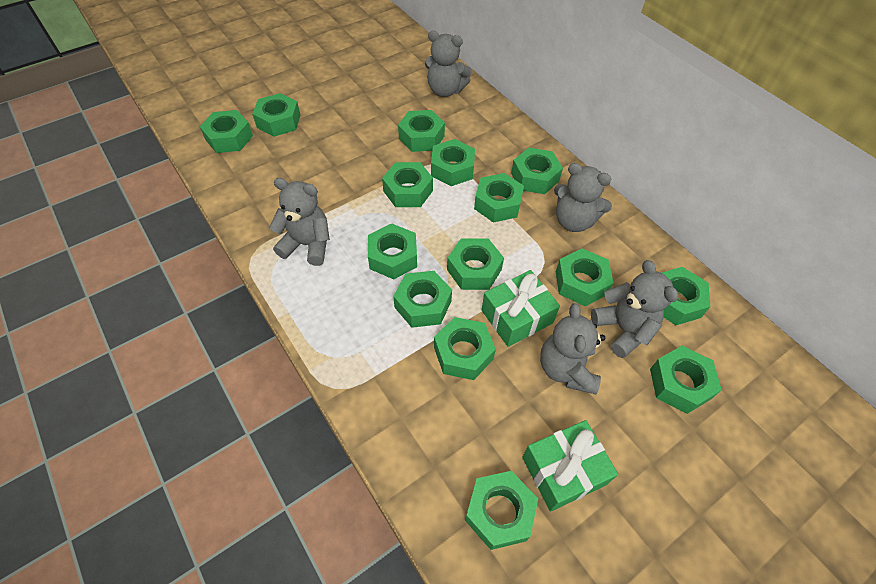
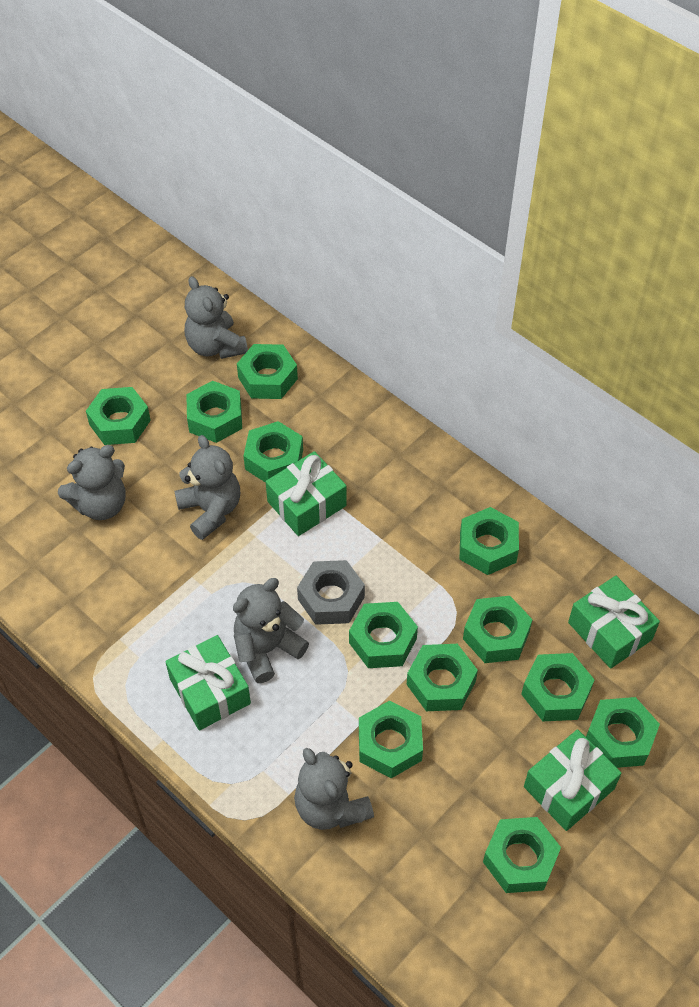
green gift: 2 -> 4
green nut: 15 -> 12
grey nut: 0 -> 1

